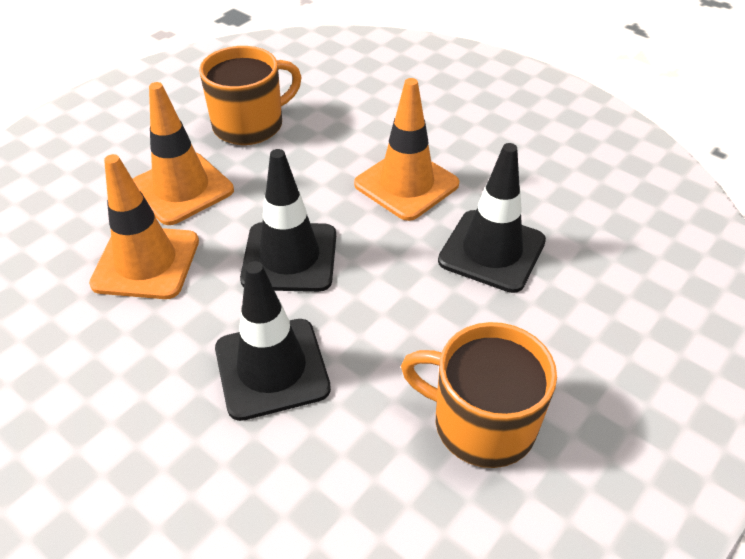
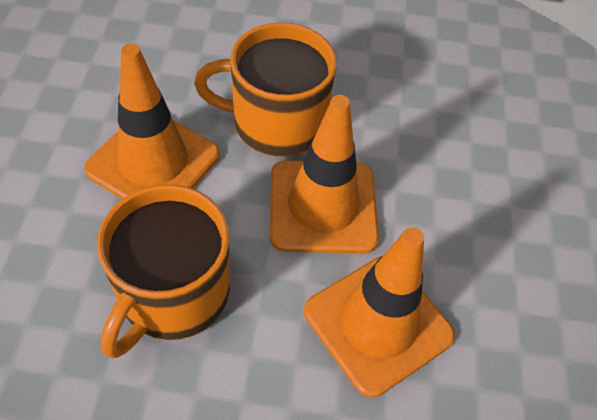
black traffic cone: 3 -> 0

